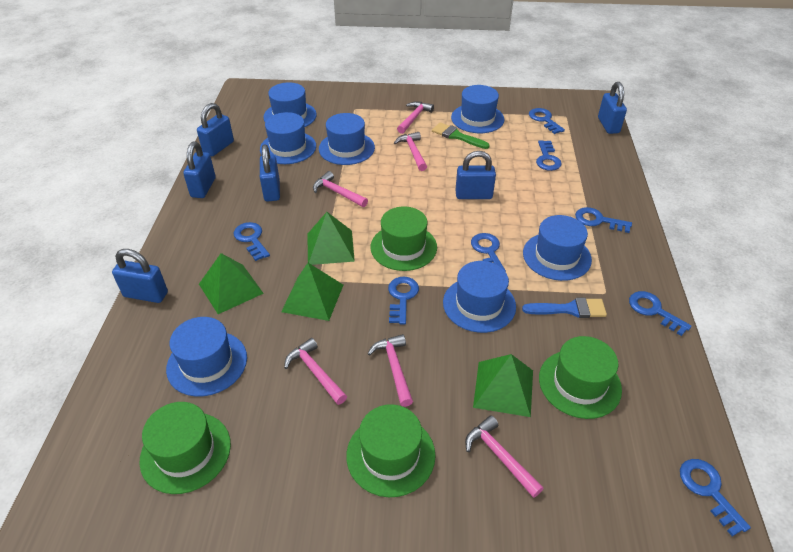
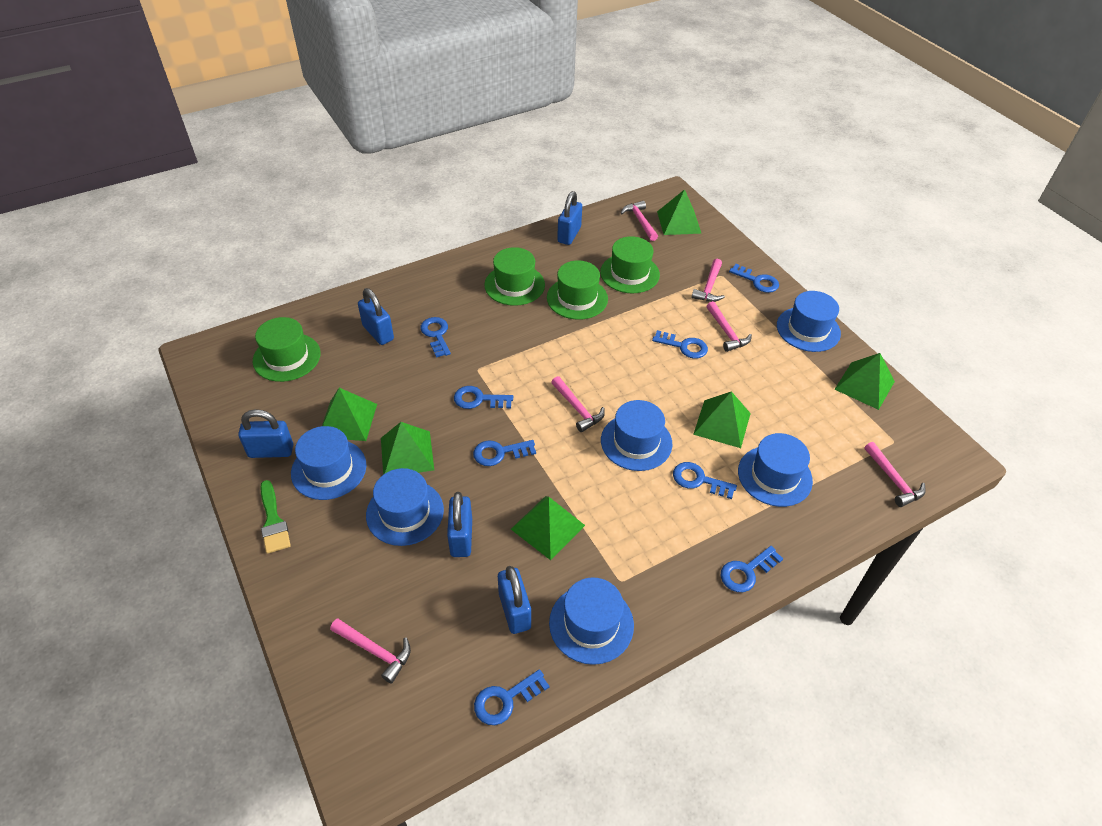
blue brush: 1 -> 0
blue hat: 7 -> 6
blue padlock: 6 -> 5
green pyramid: 4 -> 6

